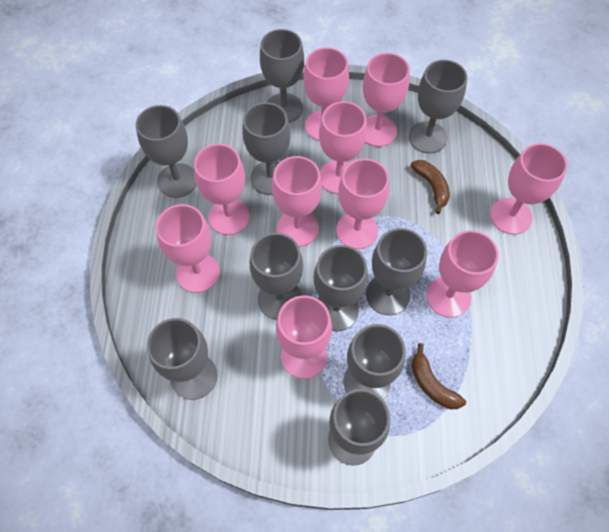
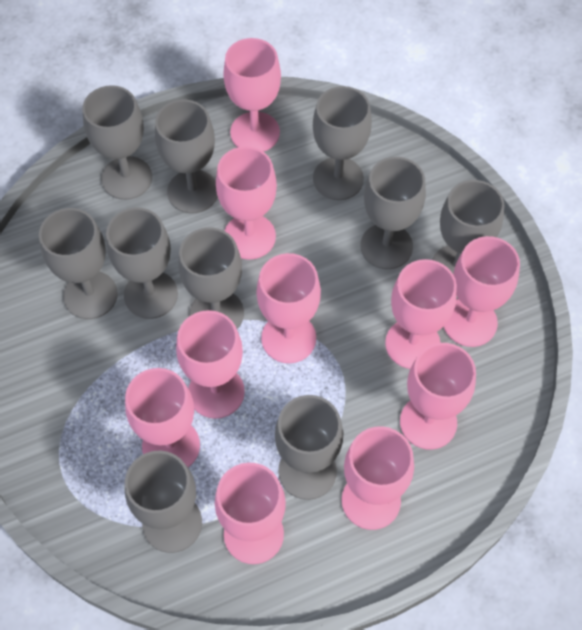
brown banana: 2 -> 0

